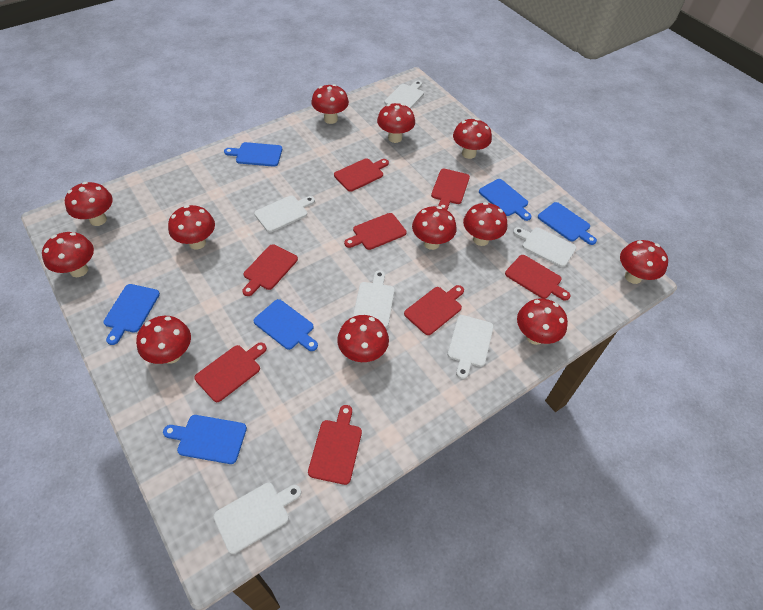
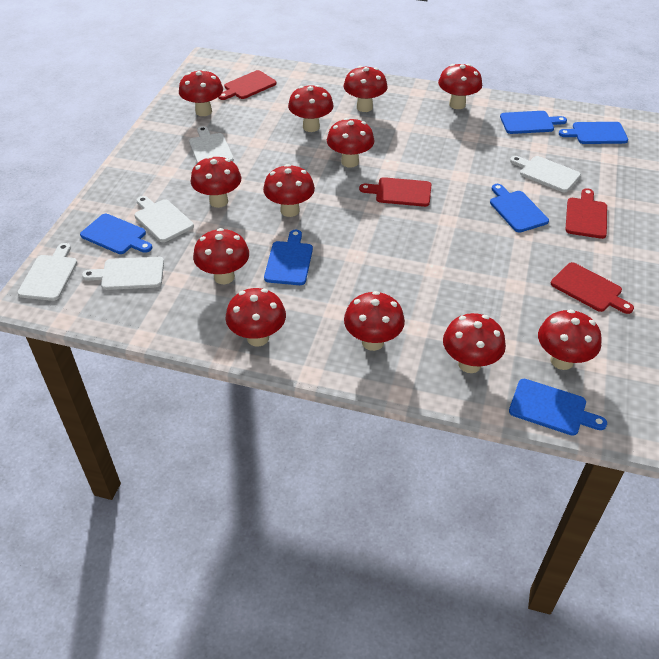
red cutting board: 8 -> 4
white cutting board: 6 -> 5

